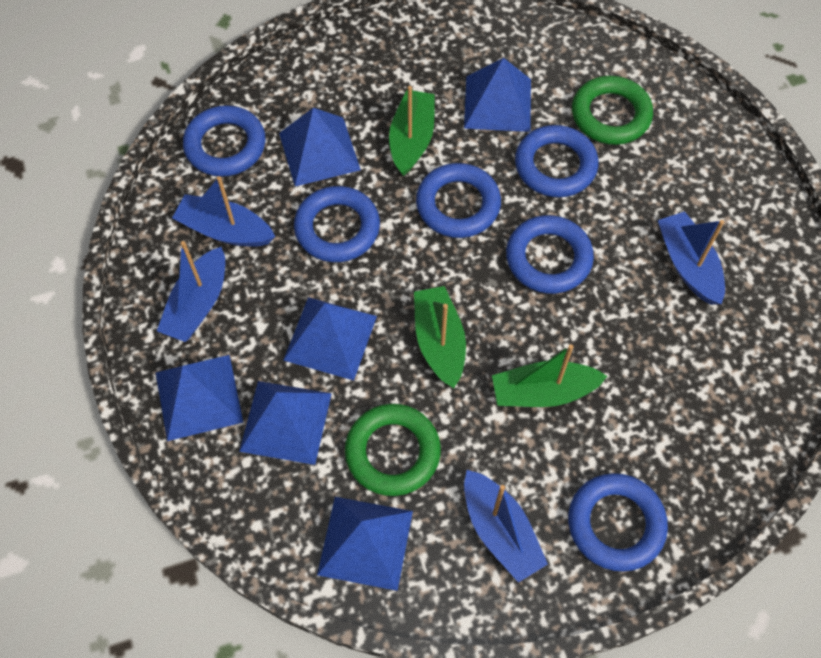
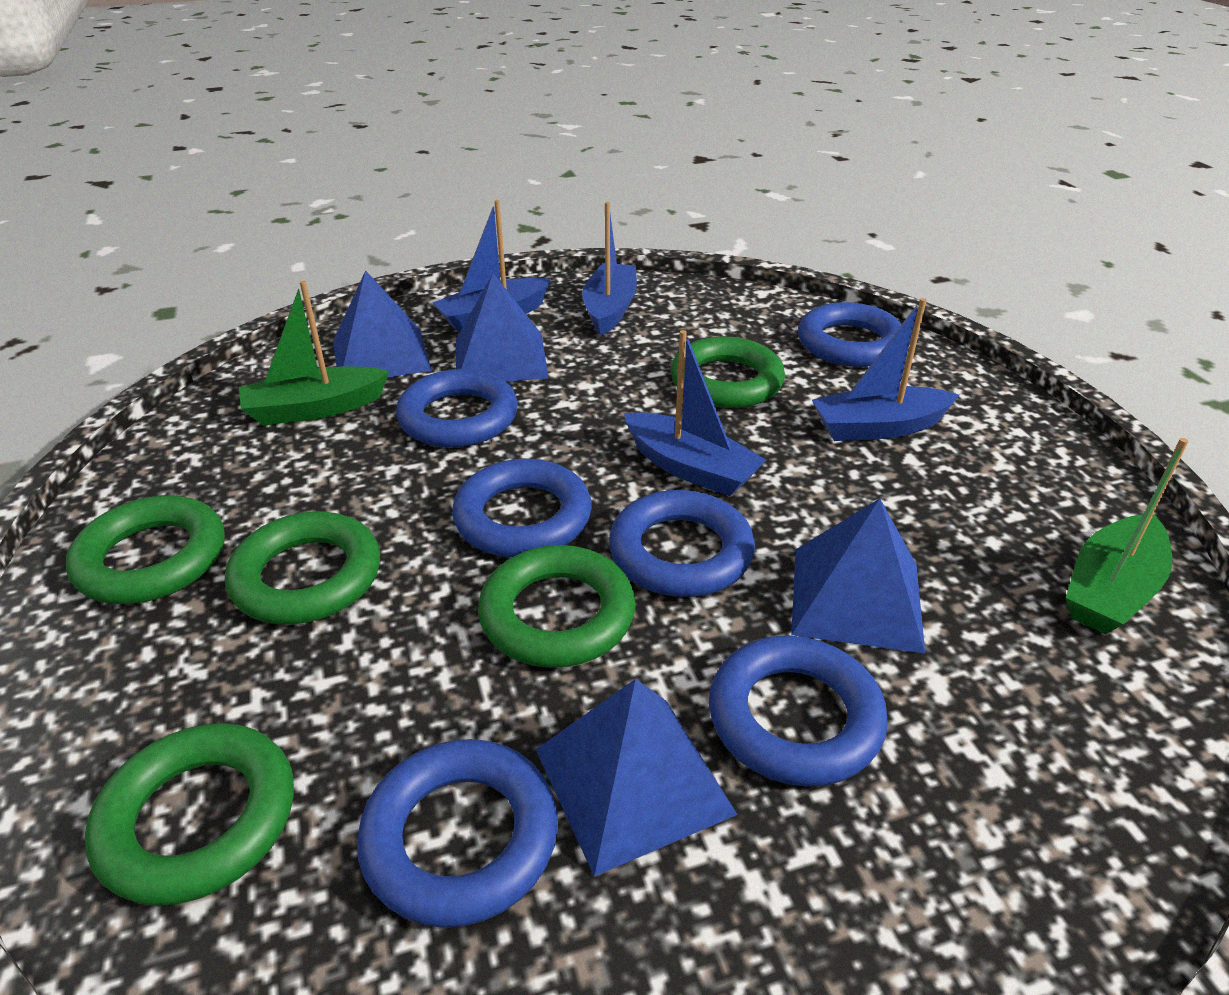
blue pyramid: 6 -> 4
green boat: 3 -> 2
green ring: 2 -> 5

